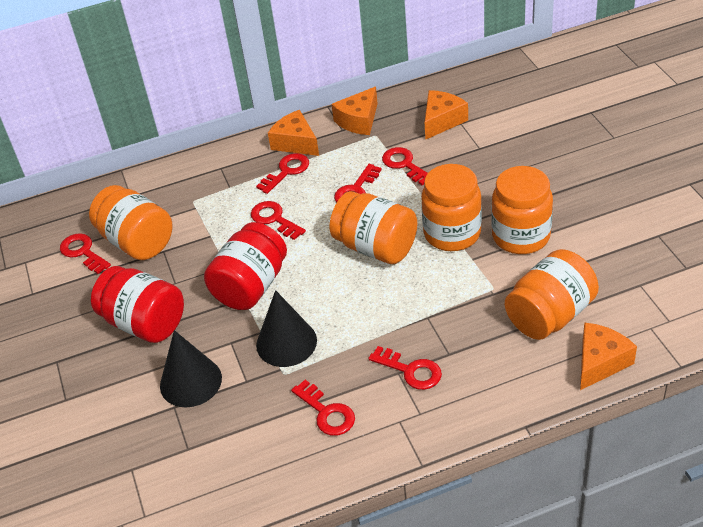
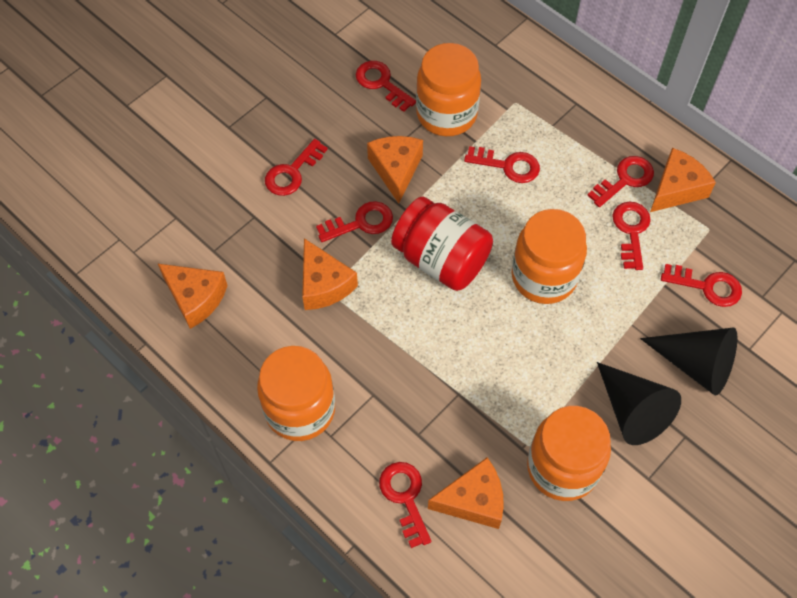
orange cheese: 4 -> 5
orange jar: 5 -> 4
red jar: 2 -> 1
red key: 7 -> 8

